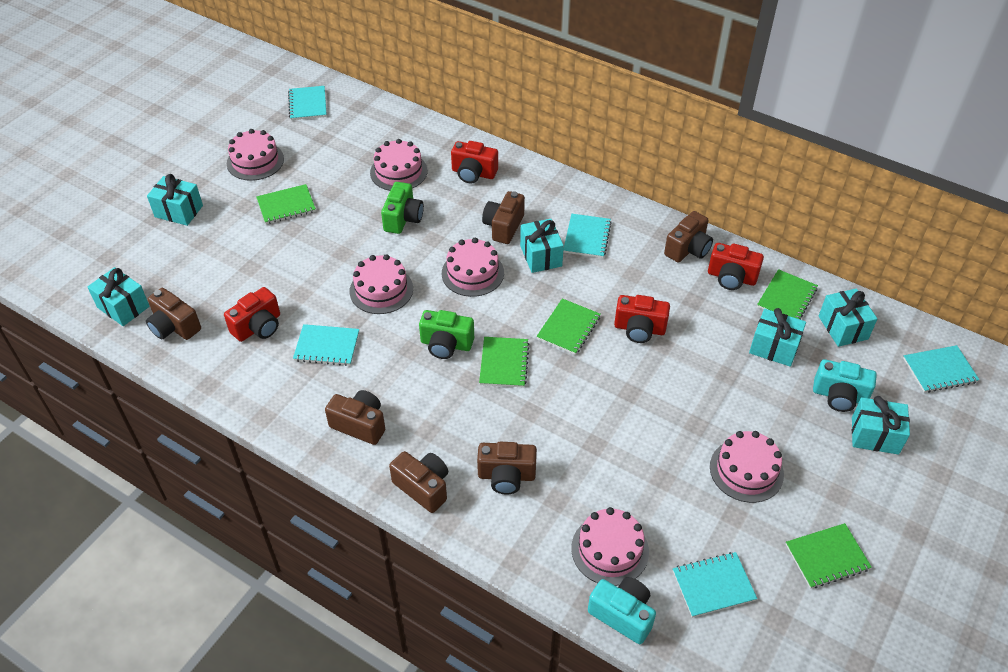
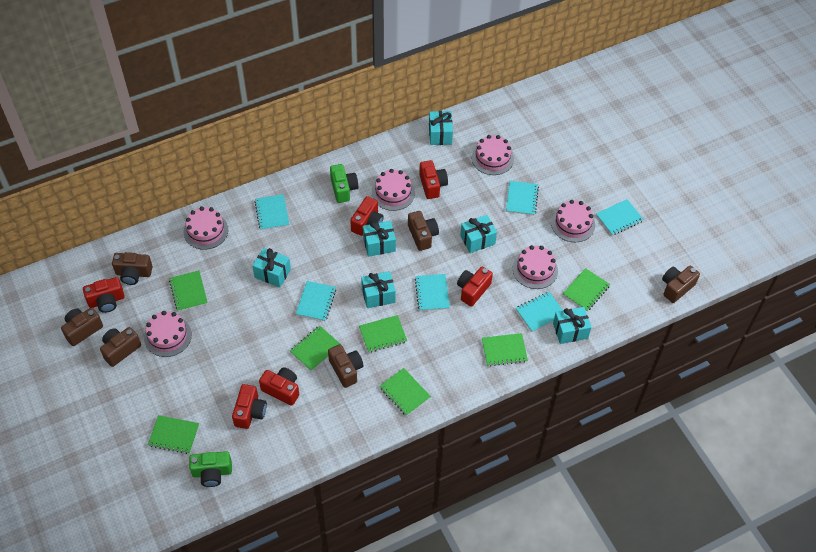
green notebook: 5 -> 7
red camera: 4 -> 6
turquoise camera: 2 -> 0
turquoise notebook: 5 -> 6

